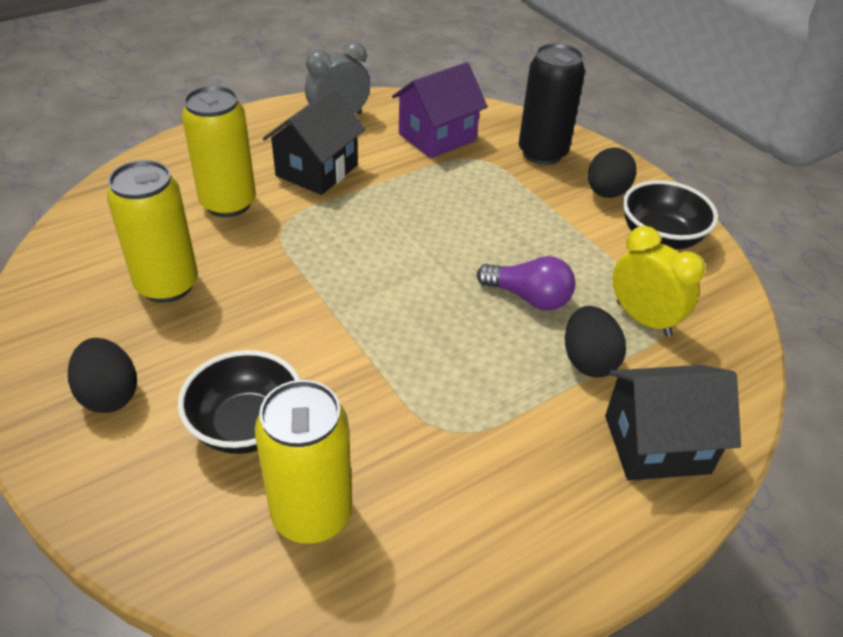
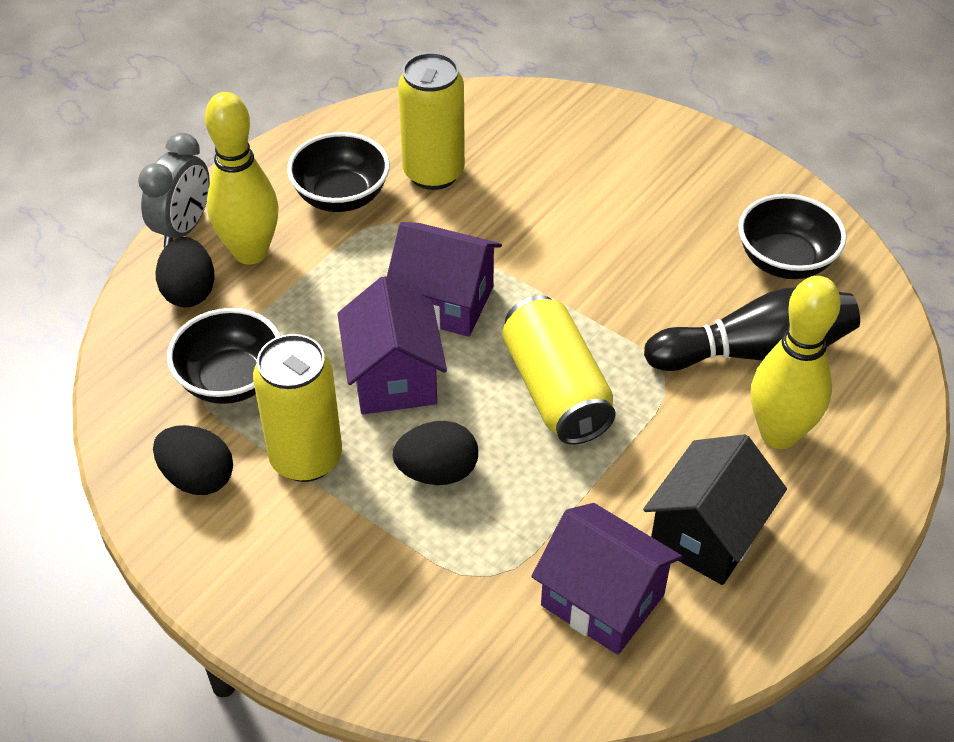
black bowl: 2 -> 3
black bowling pin: 0 -> 1
black can: 1 -> 0
black house: 2 -> 1
purple house: 1 -> 3
purple light bulb: 1 -> 0
yellow bowling pin: 0 -> 2
yellow clock: 1 -> 0

